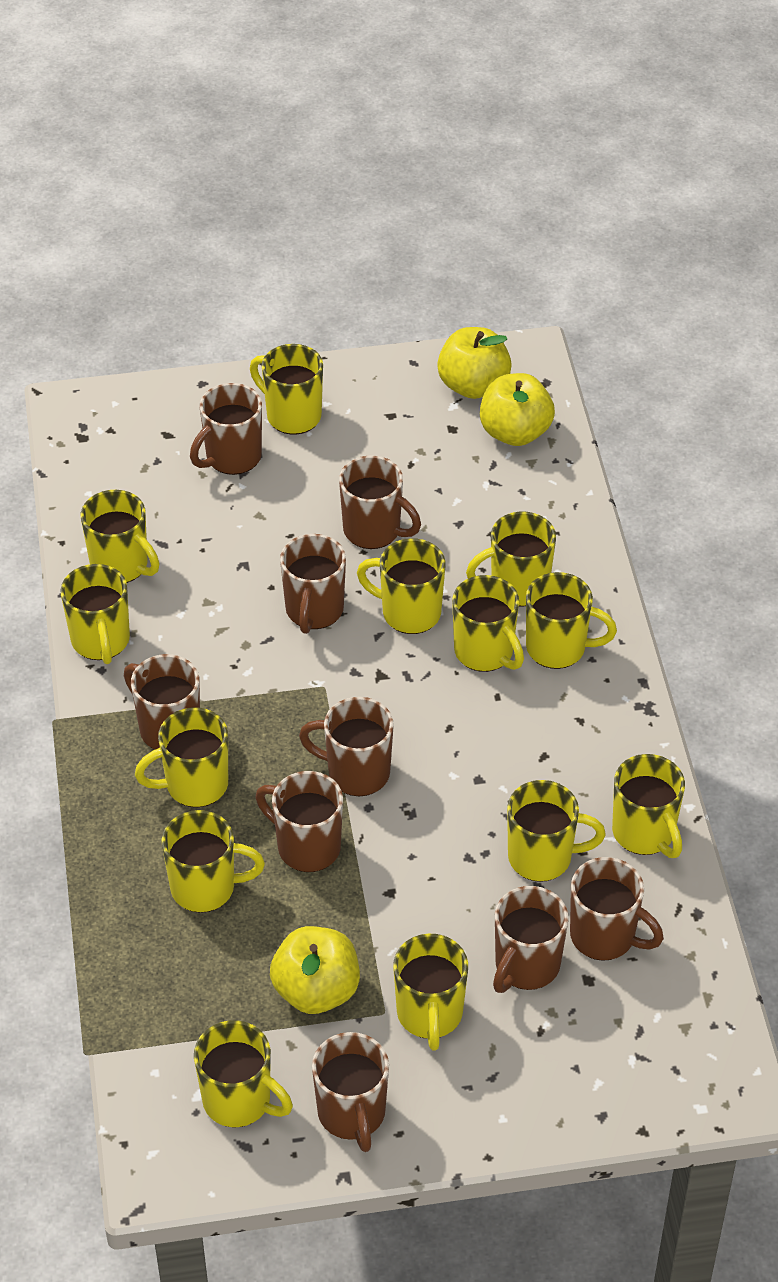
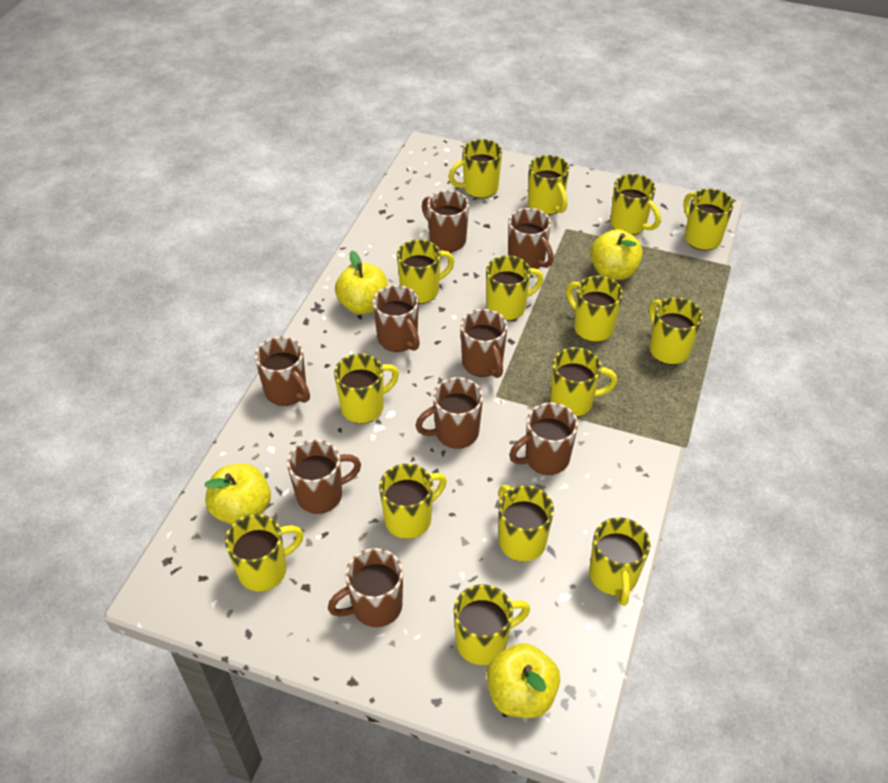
yellow apple: 3 -> 4
yellow mug: 13 -> 15

